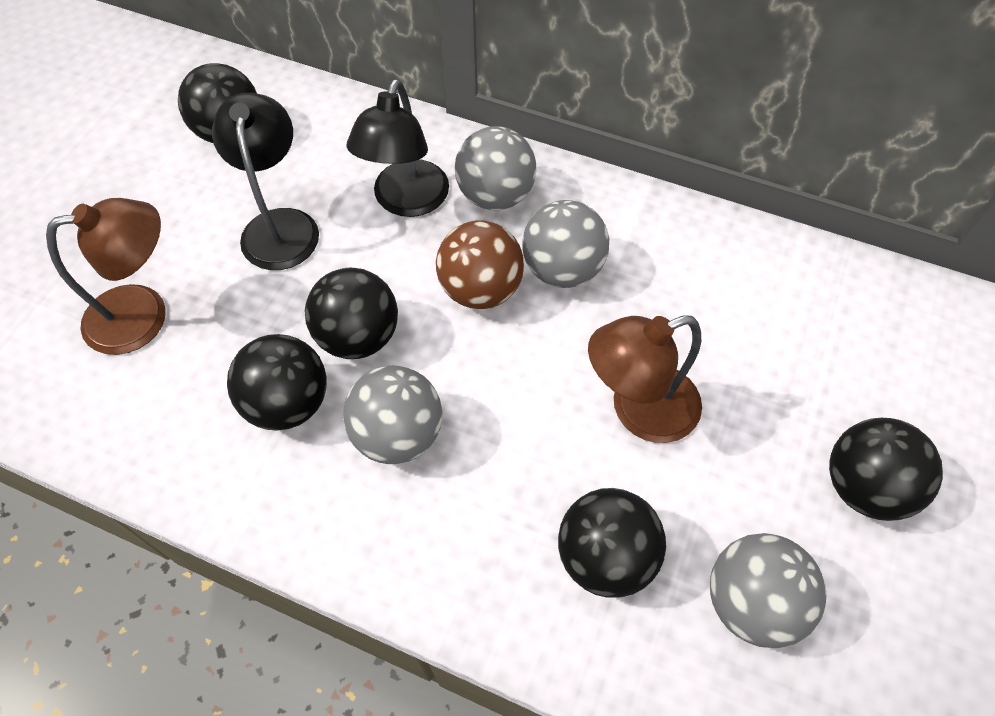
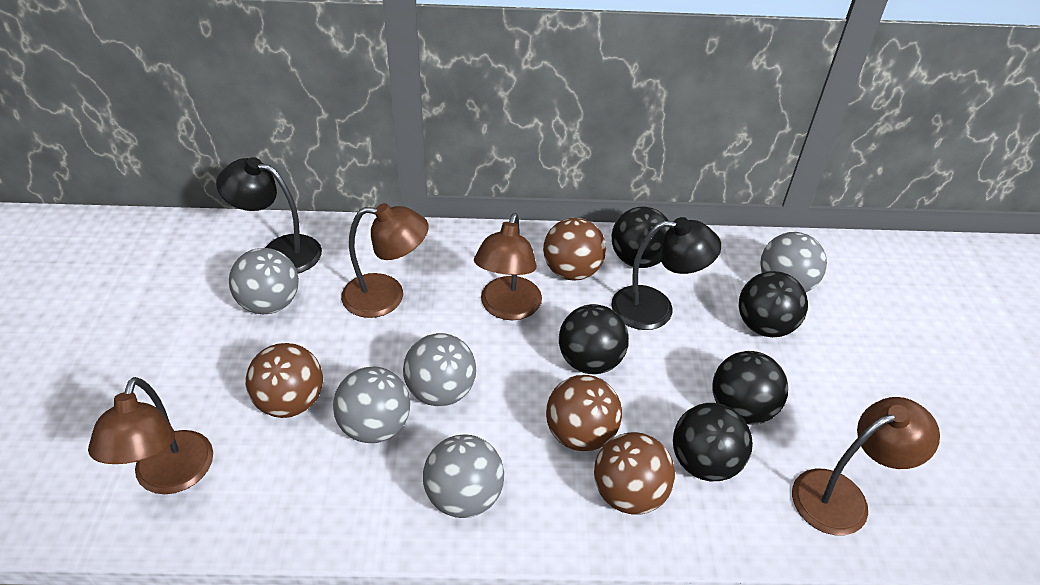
brown ball: 1 -> 4
brown lamp: 2 -> 4
grey ball: 4 -> 5

